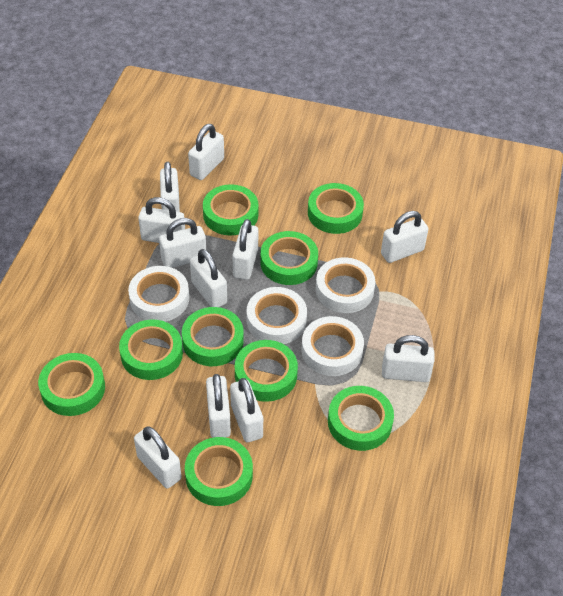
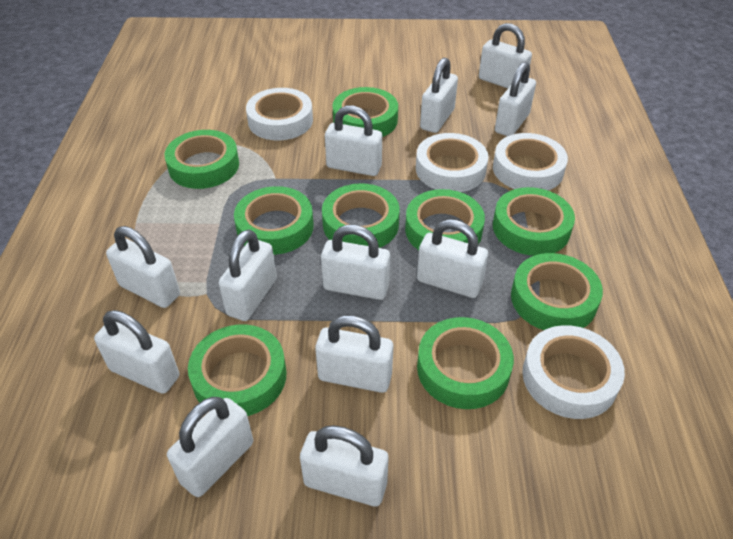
white padlock: 11 -> 12

